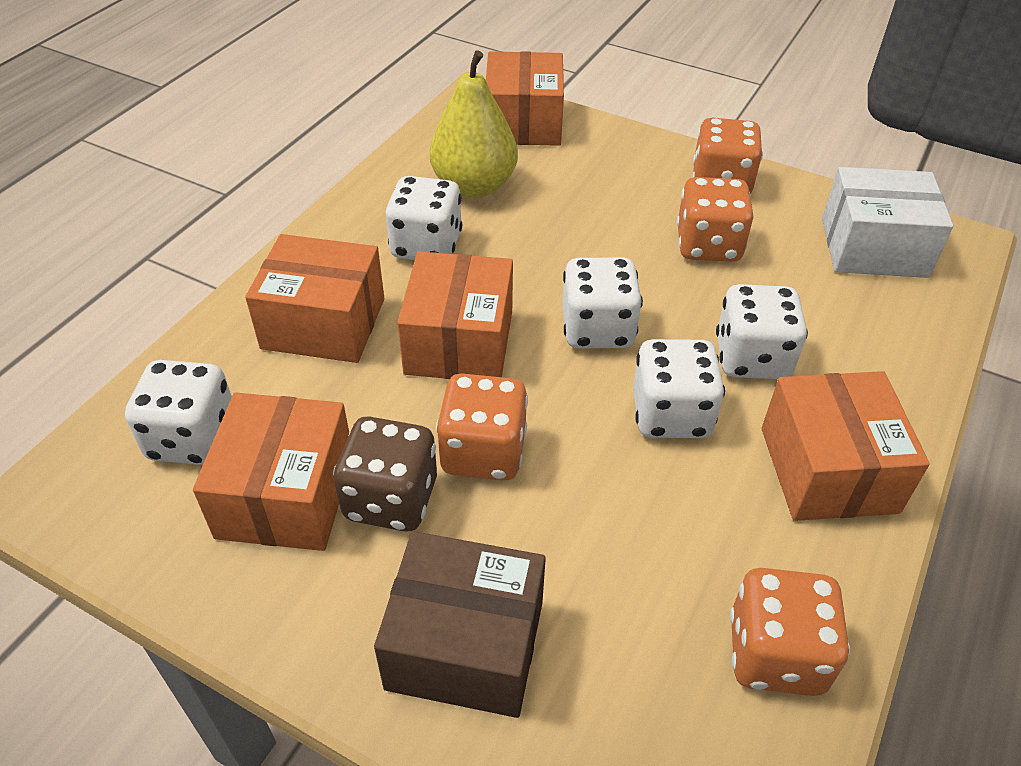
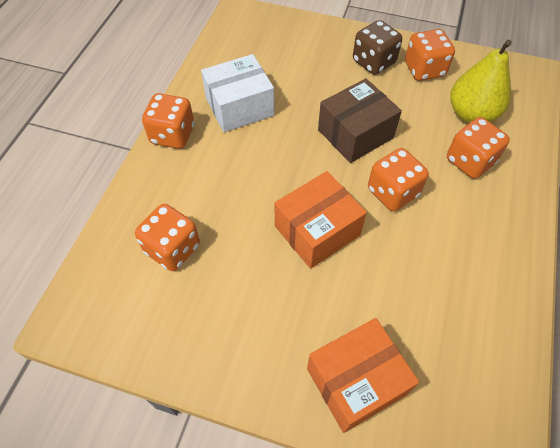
orange box: 5 -> 2
orange dice: 4 -> 5
white dice: 5 -> 0

